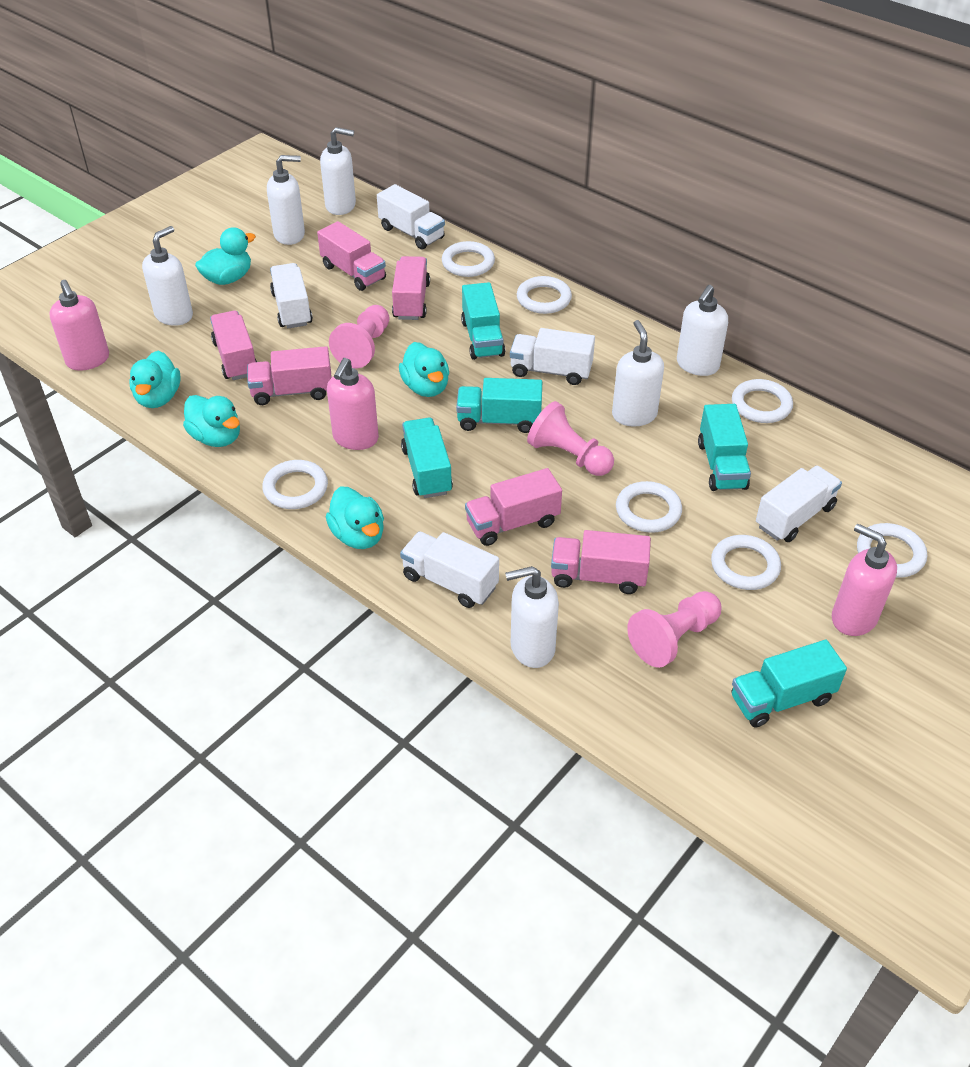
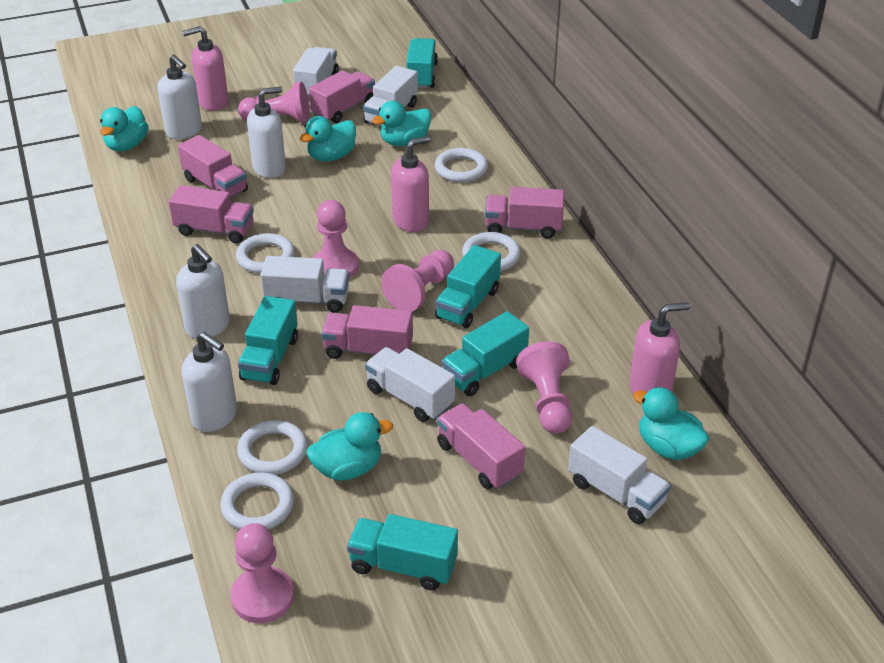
pink pawn: 3 -> 5
white ring: 7 -> 5
white soap dispenser: 6 -> 4

